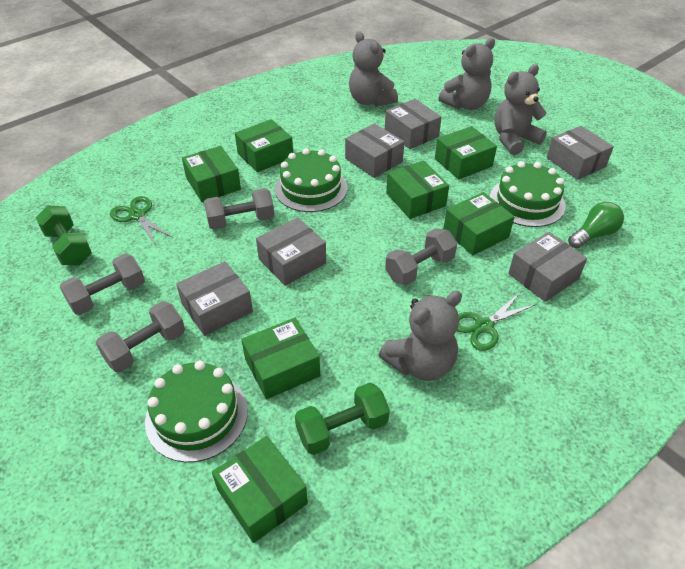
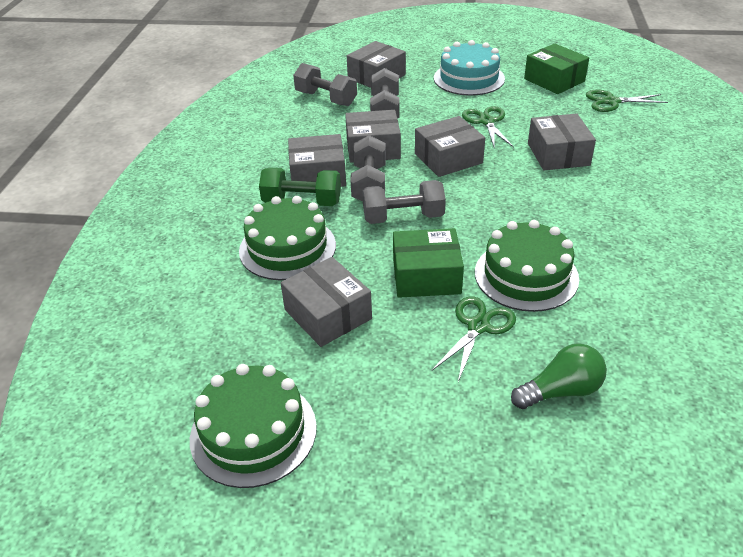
green box: 7 -> 2
green dumbbell: 2 -> 1
green scissors: 2 -> 3
grey teddy bear: 4 -> 0
turquoise cake: 0 -> 1

